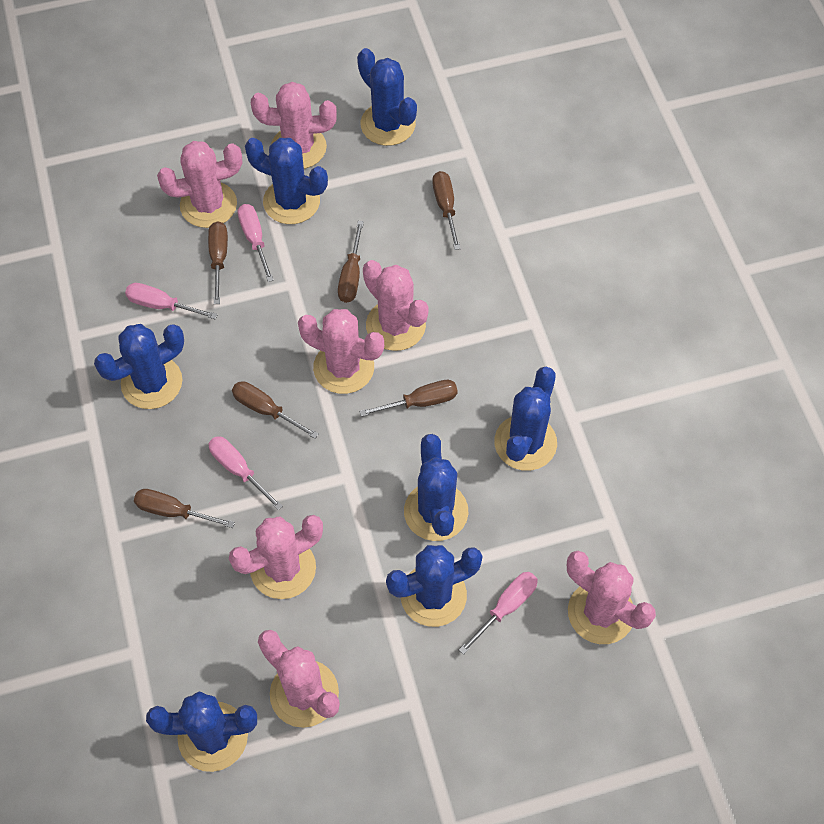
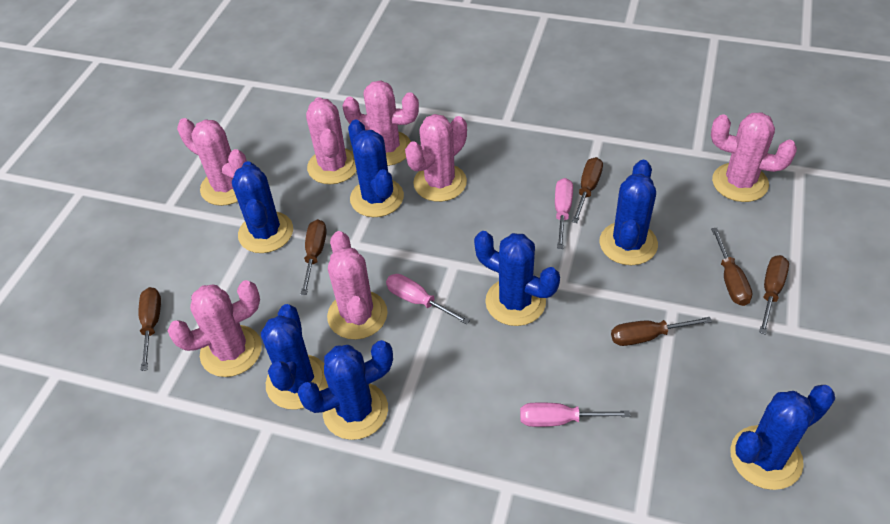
pink screwdriver: 4 -> 3

